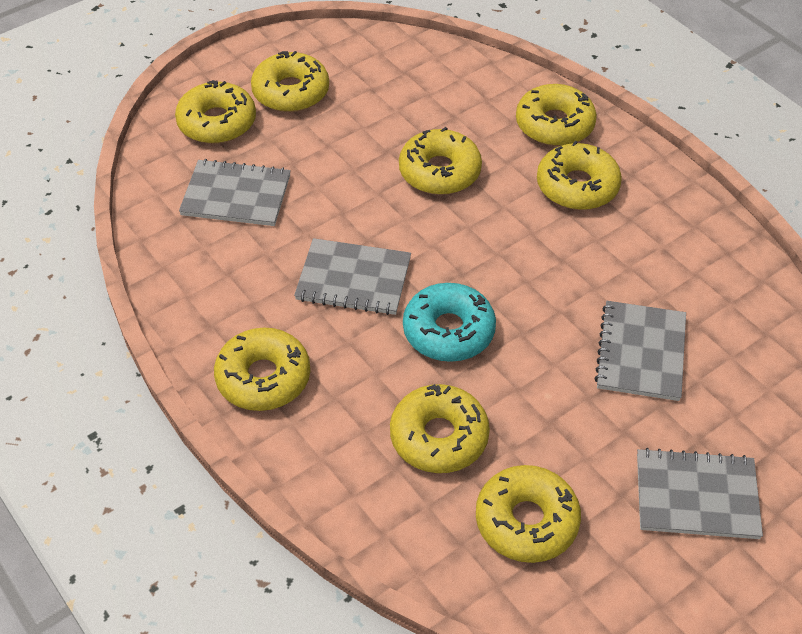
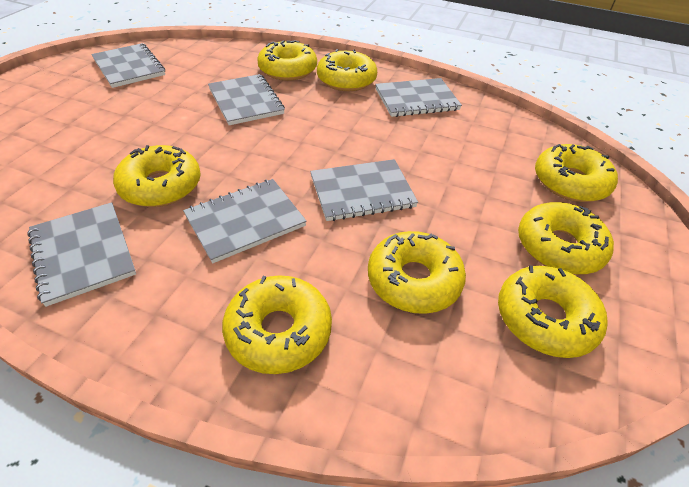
grey notebook: 4 -> 6
turquoise donut: 1 -> 0

